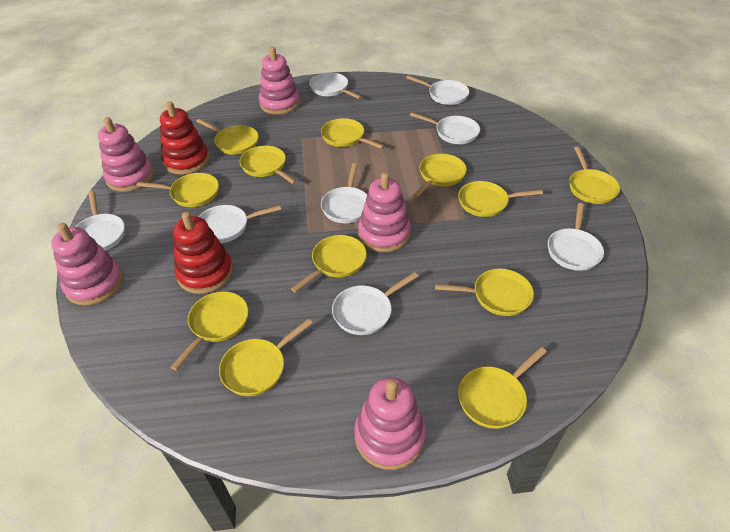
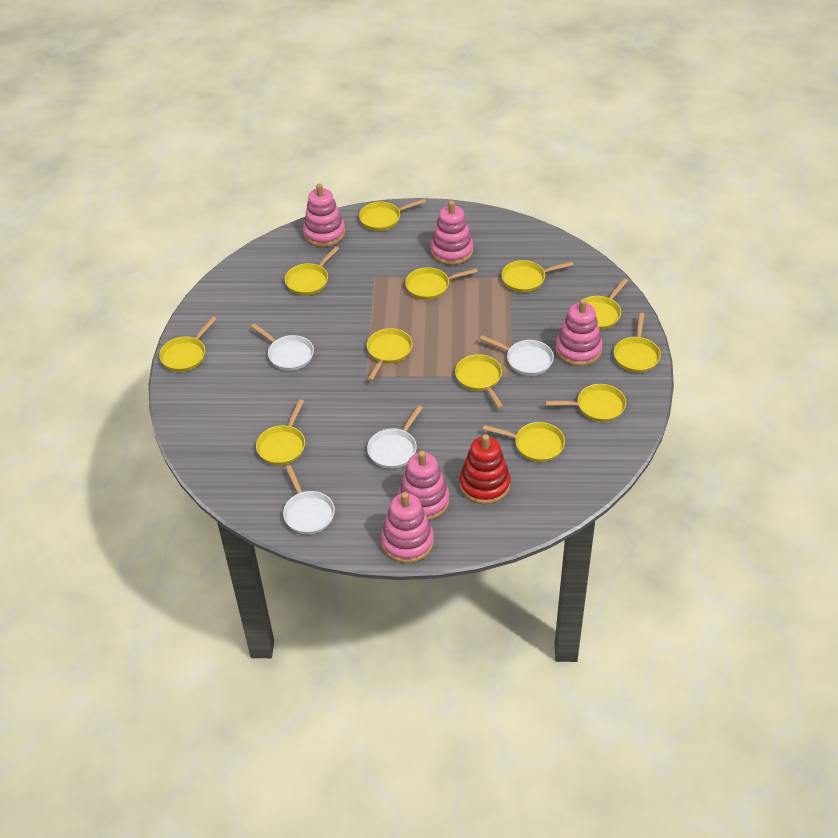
red stacking toy: 2 -> 1
white pan: 8 -> 4

